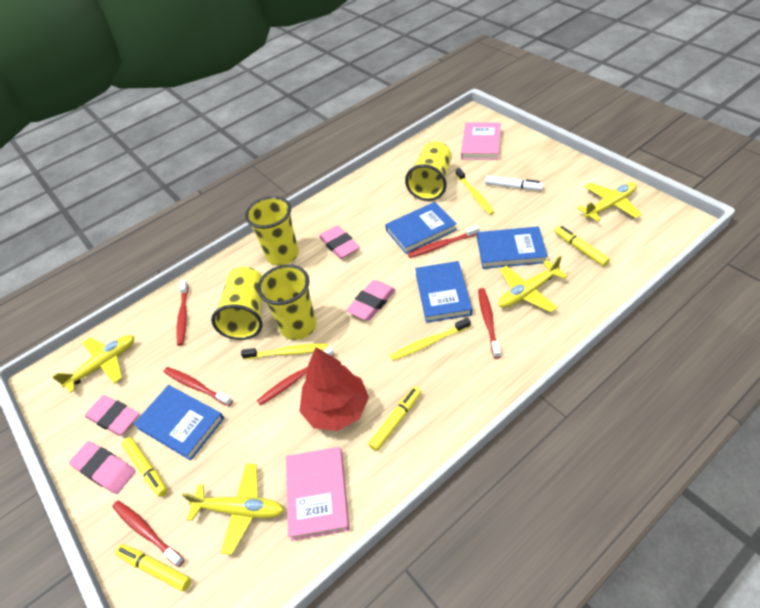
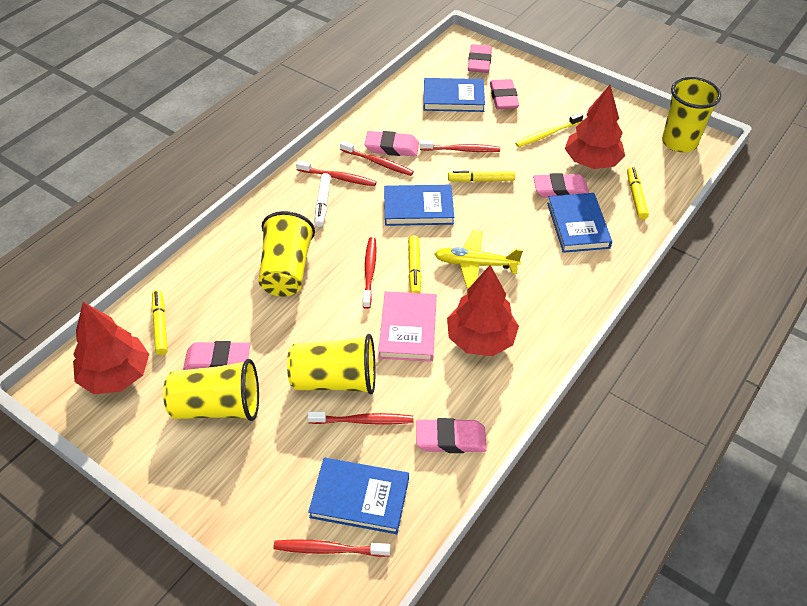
pink book: 2 -> 1
pink eraser: 4 -> 6
red tree: 1 -> 3
yellow plane: 4 -> 1
yellow toothbrush: 3 -> 1

